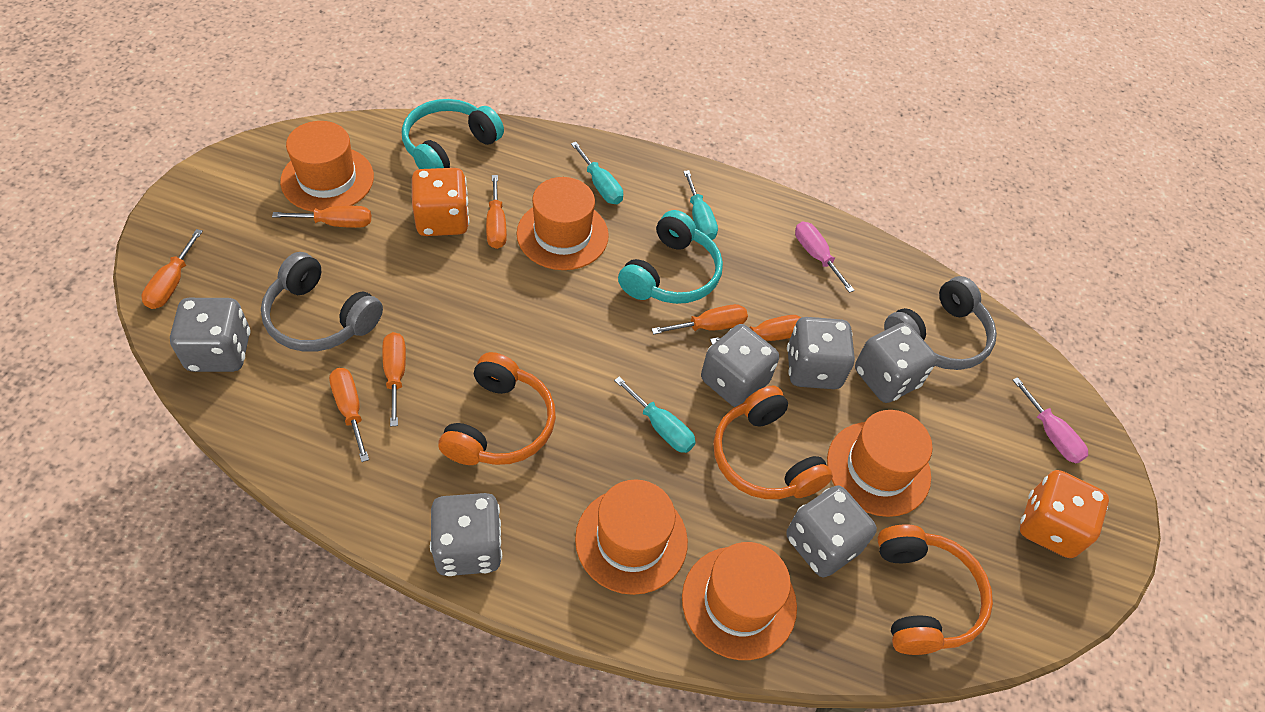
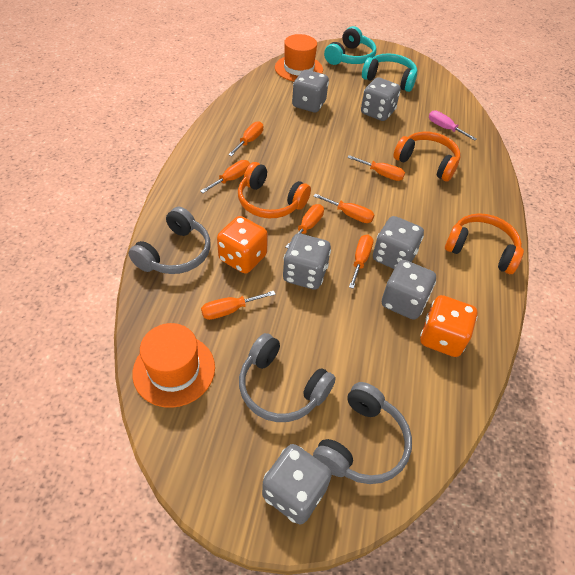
grey headphones: 2 -> 3
orange hat: 5 -> 2
pink screwdriver: 2 -> 1
turquoise screwdriver: 3 -> 0

